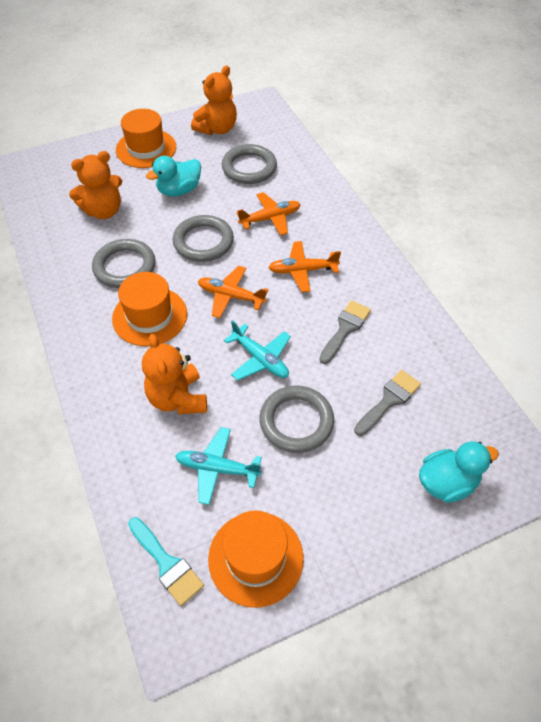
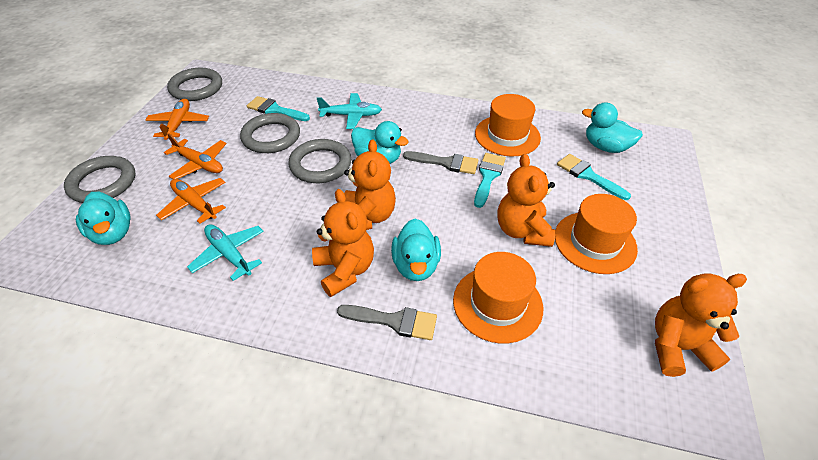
orange teddy bear: 3 -> 4
turquoise brush: 1 -> 3
turquoise duck: 2 -> 4

